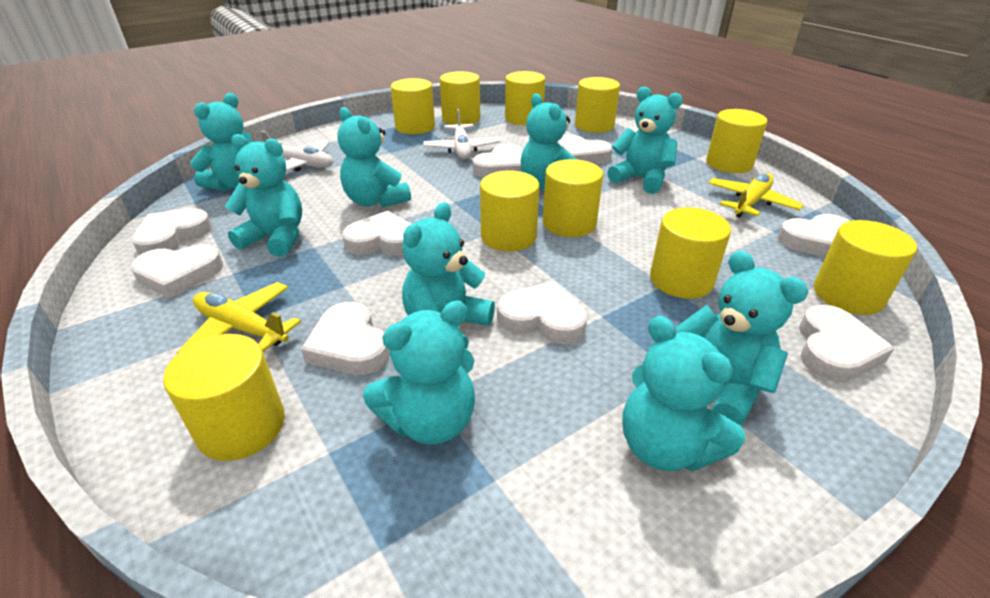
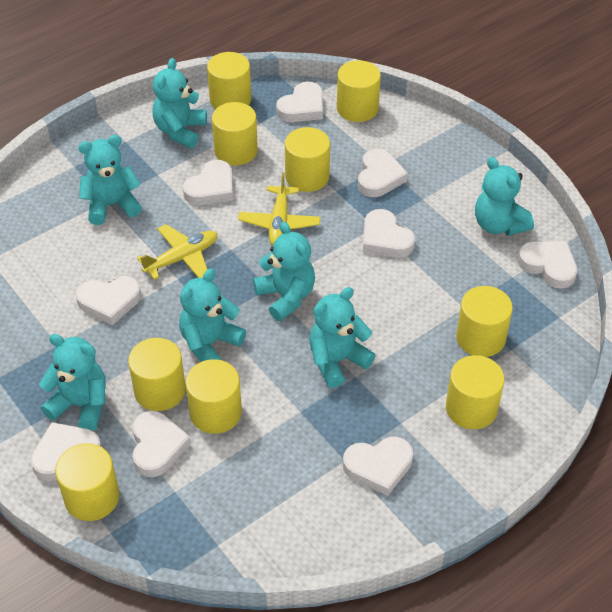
turquoise teddy bear: 9 -> 7
white plane: 2 -> 0
yellow cylinder: 10 -> 9

